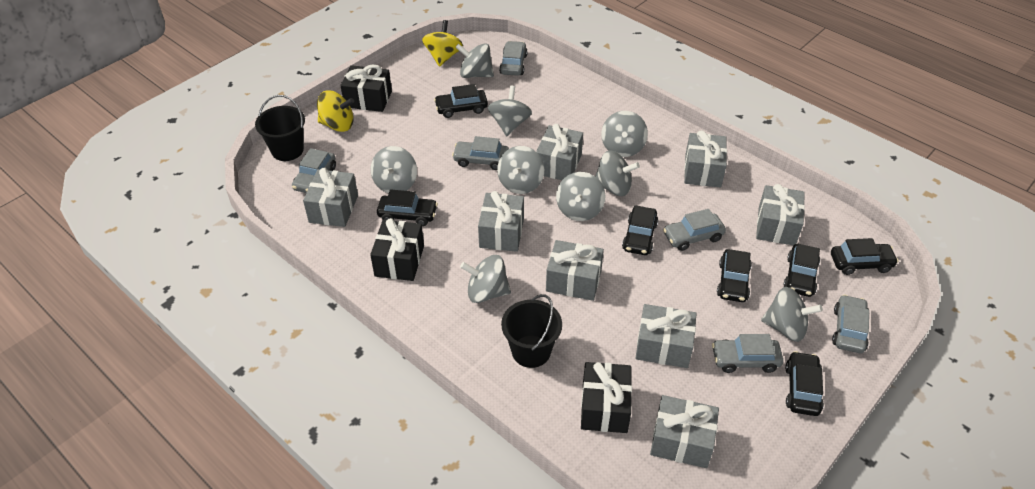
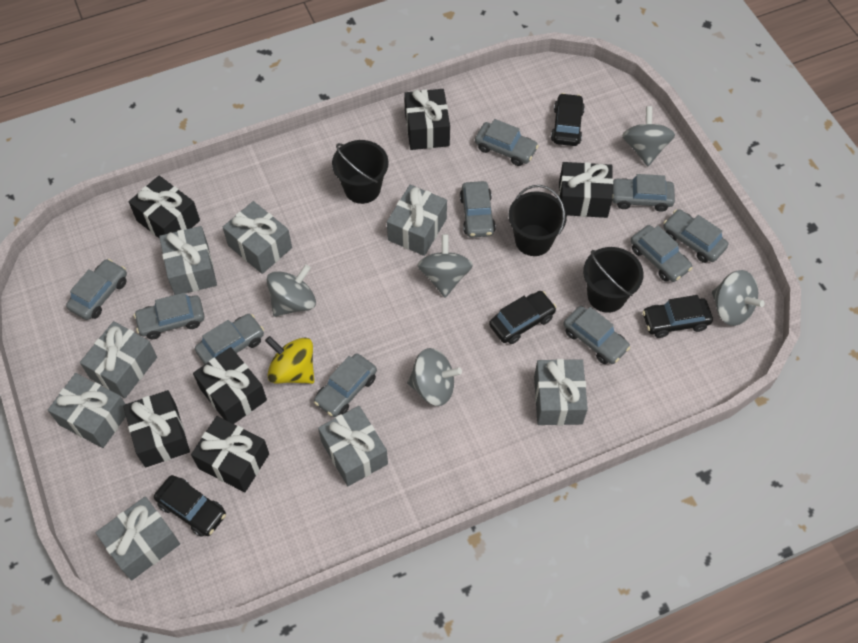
black bucket: 2 -> 3
black car: 7 -> 4
black gift: 3 -> 6
grey car: 6 -> 10
grey spinning top: 9 -> 5
yellow spinning top: 2 -> 1

